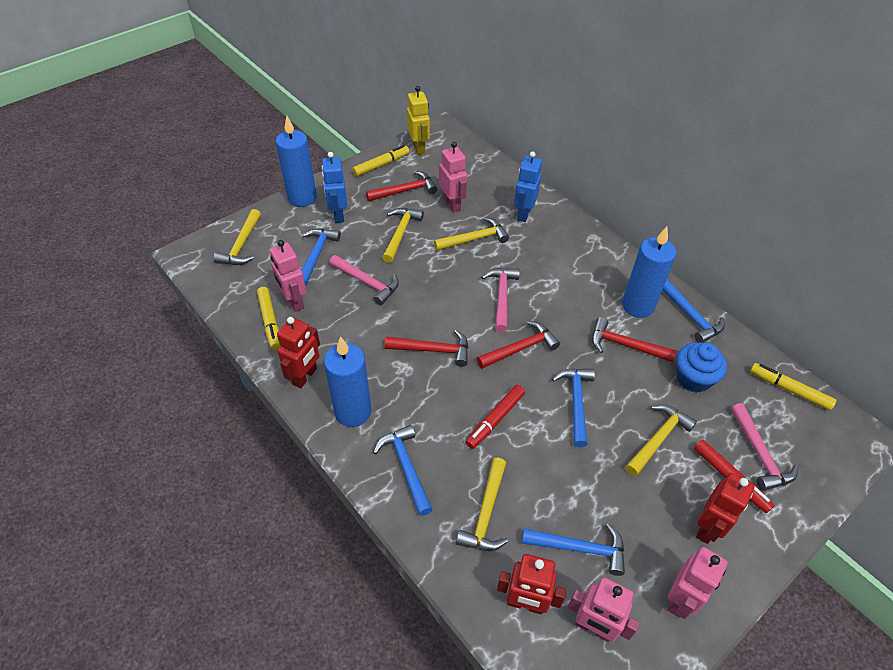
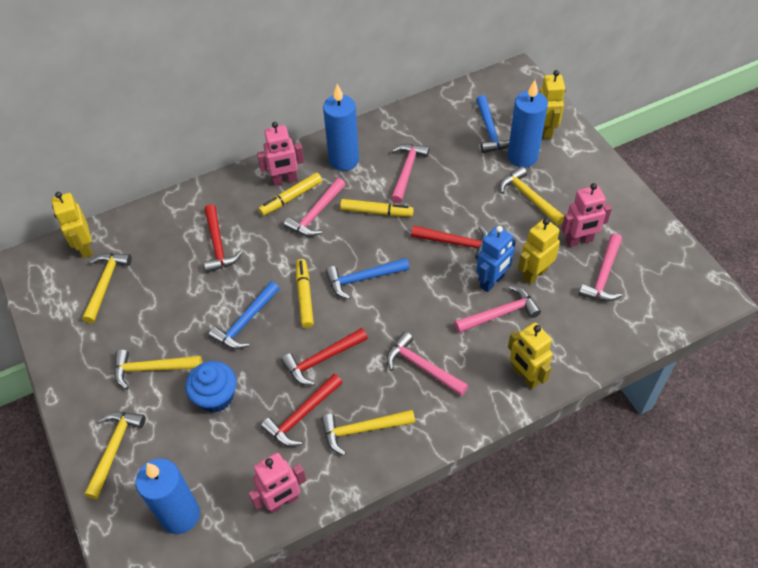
blue hammer: 5 -> 3
blue robot: 2 -> 1
pink hammer: 3 -> 5
pink robot: 4 -> 3
red marker: 2 -> 0
red robot: 3 -> 0
yellow robot: 1 -> 4

